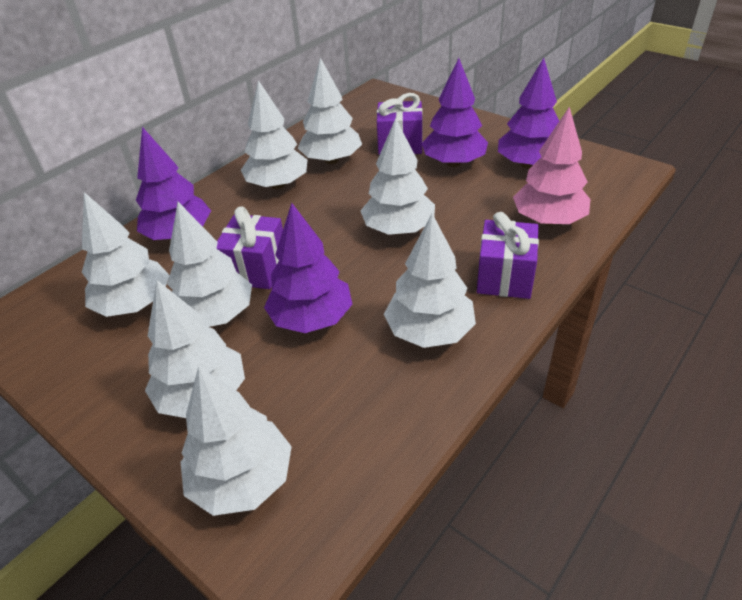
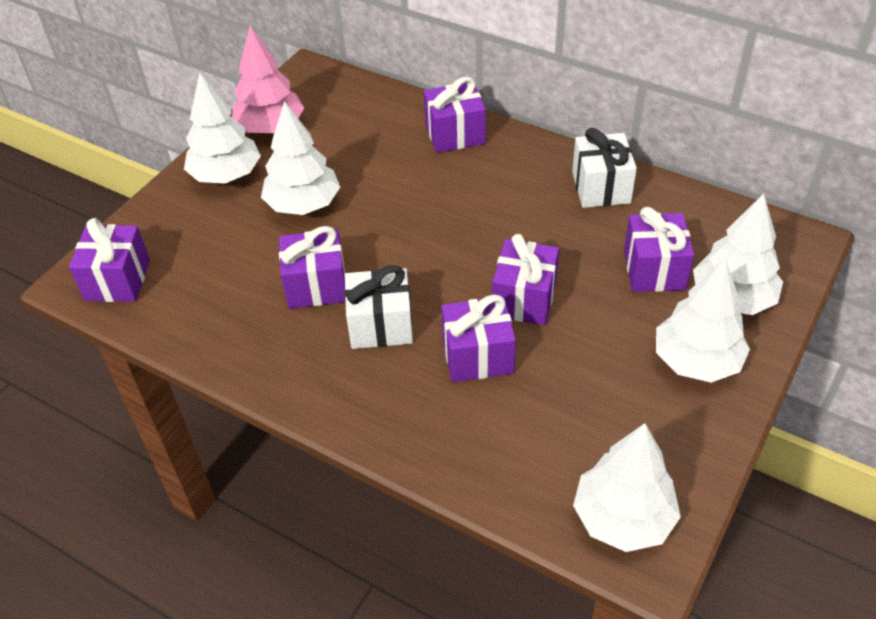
purple gift: 3 -> 6
purple tree: 4 -> 0
white gift: 0 -> 2
white tree: 8 -> 5

